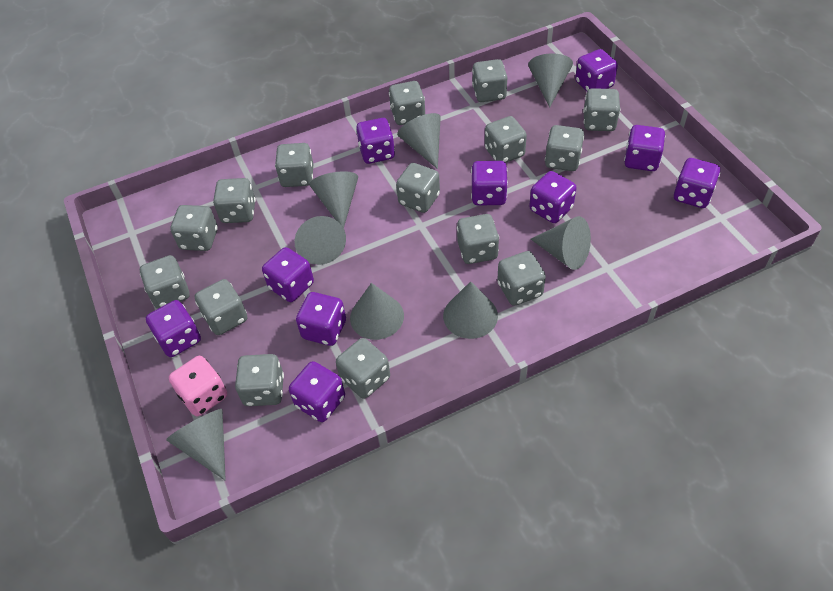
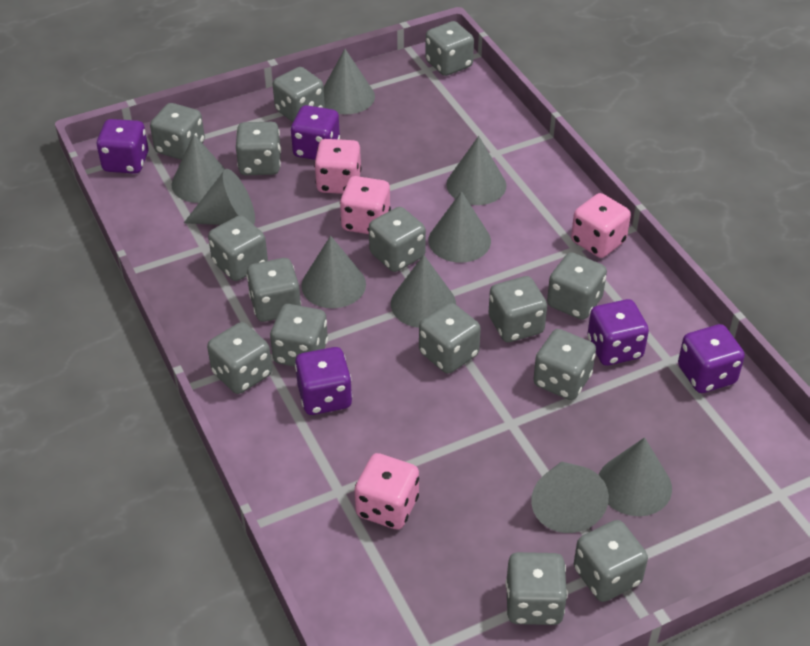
grey cone: 8 -> 9
pink dice: 1 -> 4
purple dice: 10 -> 5

